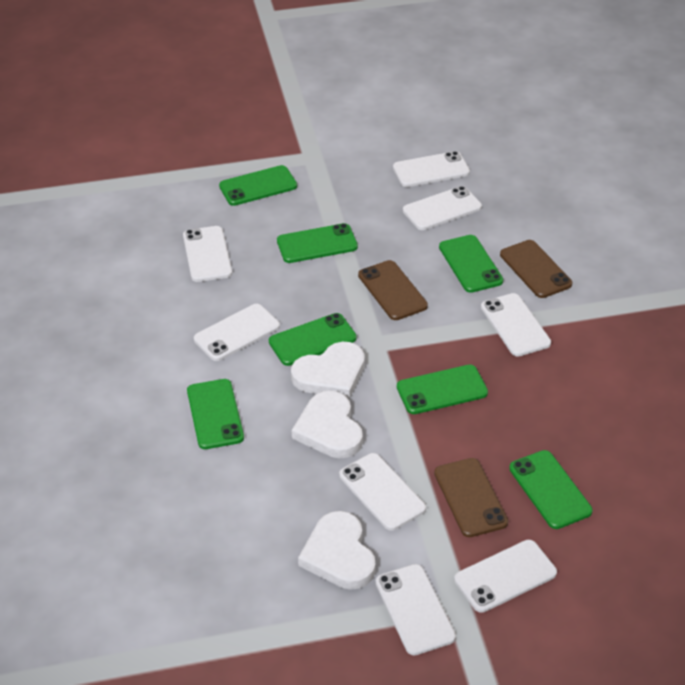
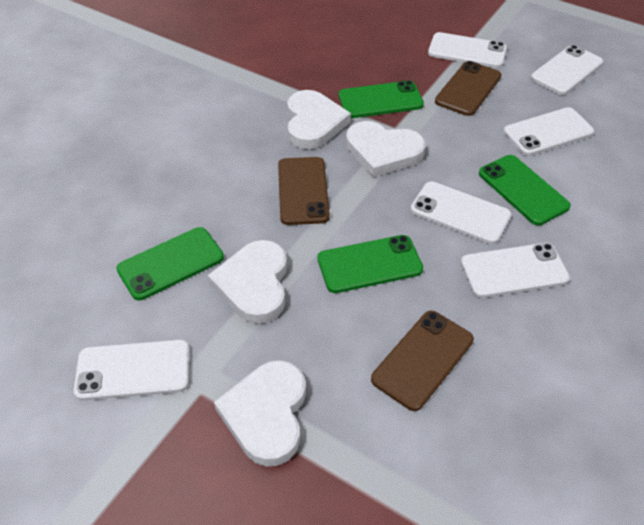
green phone: 7 -> 4
white heart: 3 -> 4
white phone: 8 -> 6

